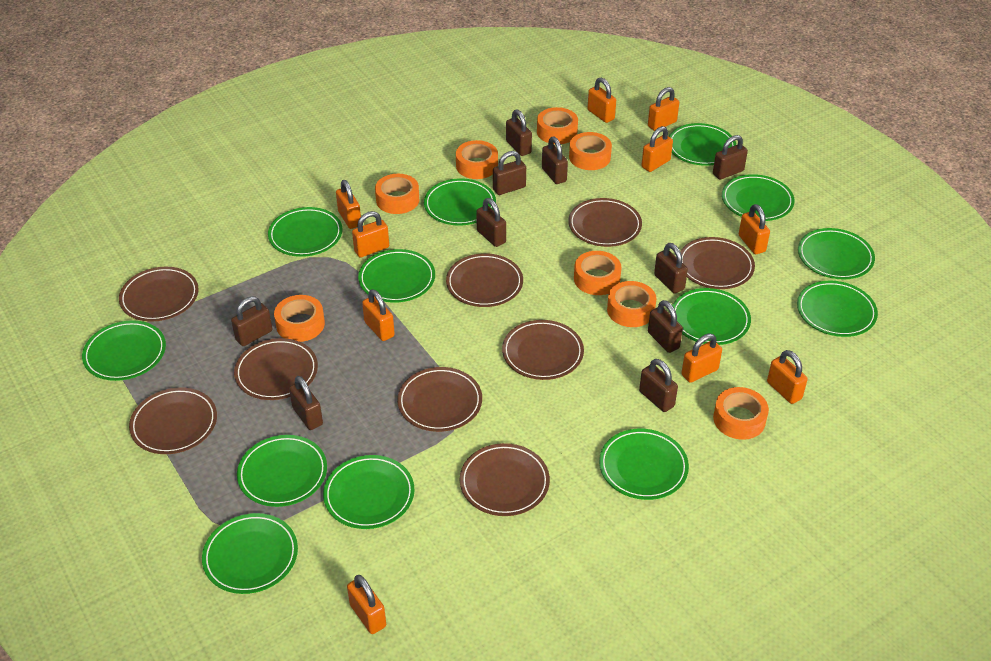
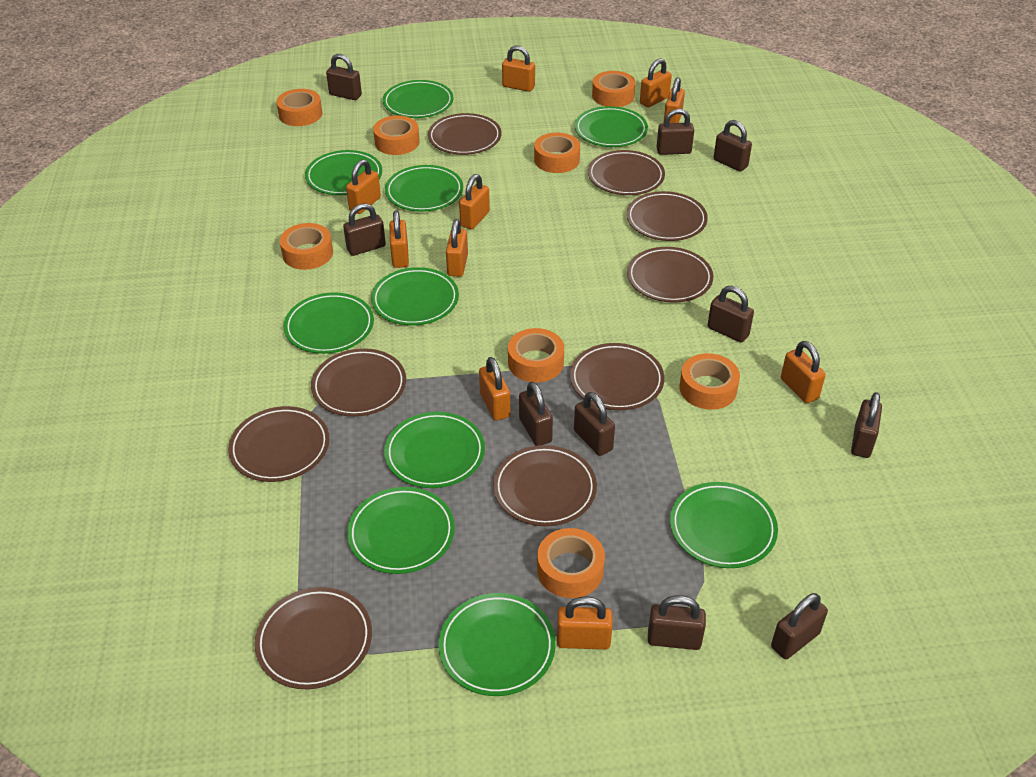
green plate: 13 -> 10

